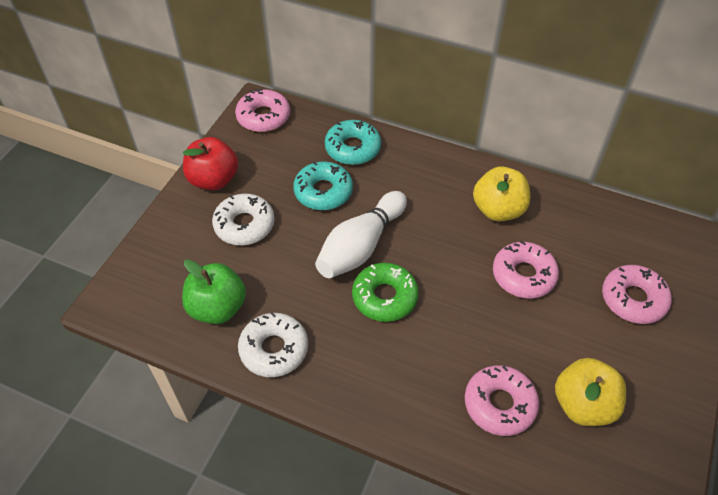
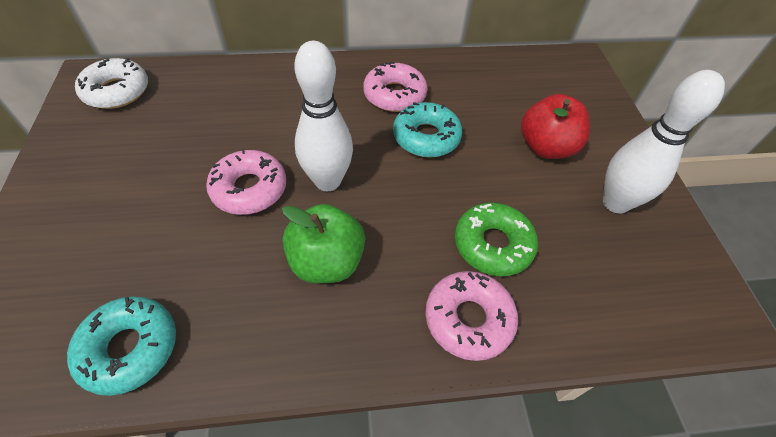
pink donut: 4 -> 3
white bowling pin: 1 -> 2
white donut: 2 -> 1
yellow apple: 2 -> 0

